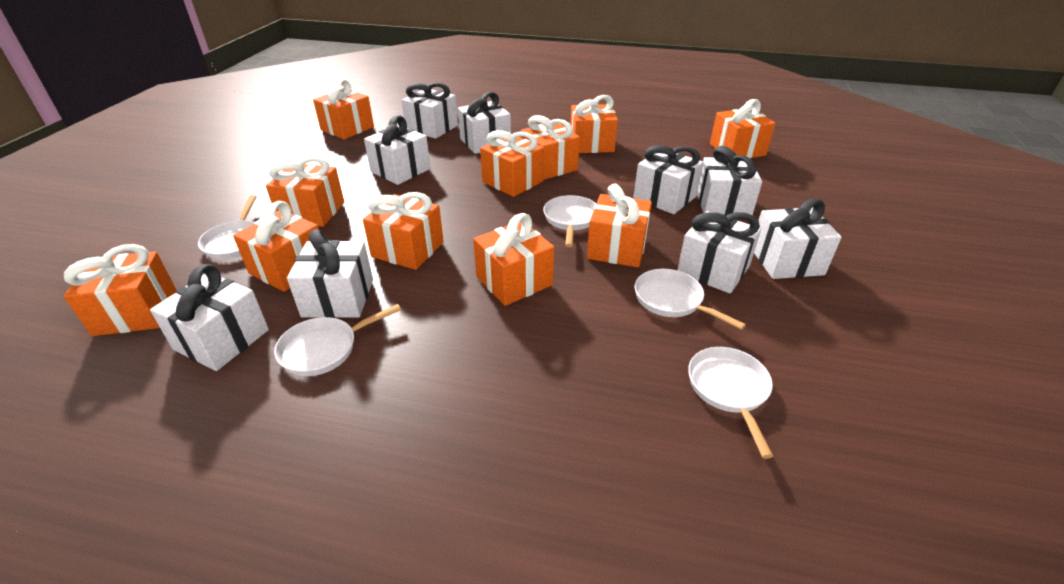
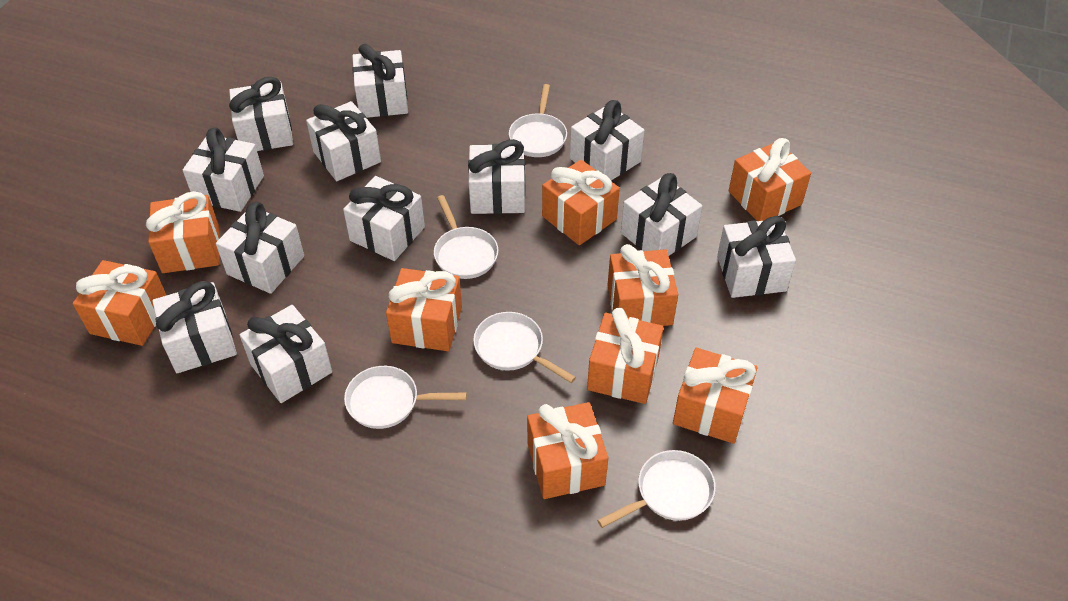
orange gift: 11 -> 9
white gift: 9 -> 12

